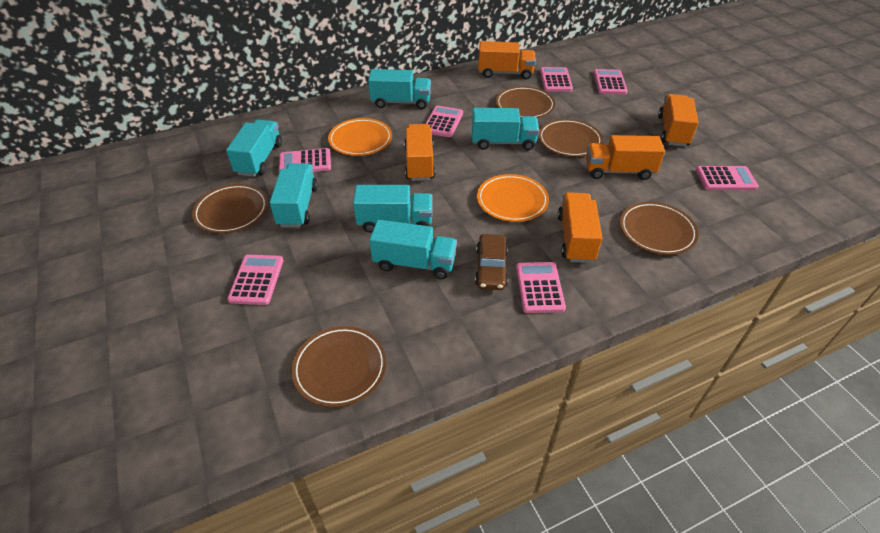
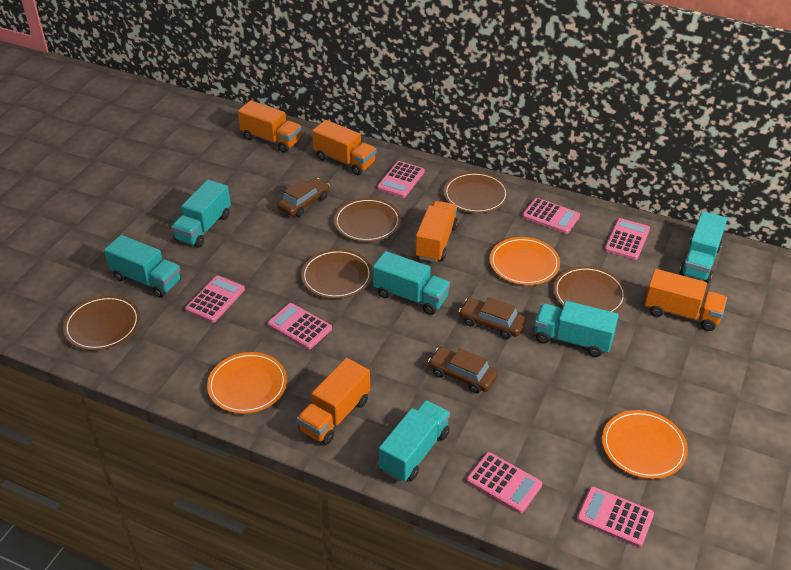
brown car: 1 -> 3
orange plate: 2 -> 3

